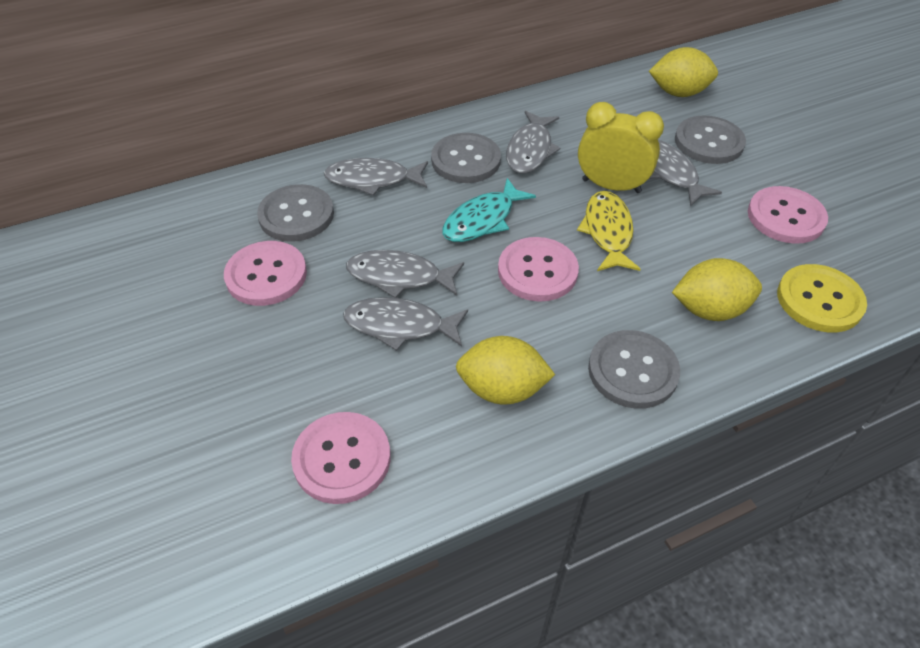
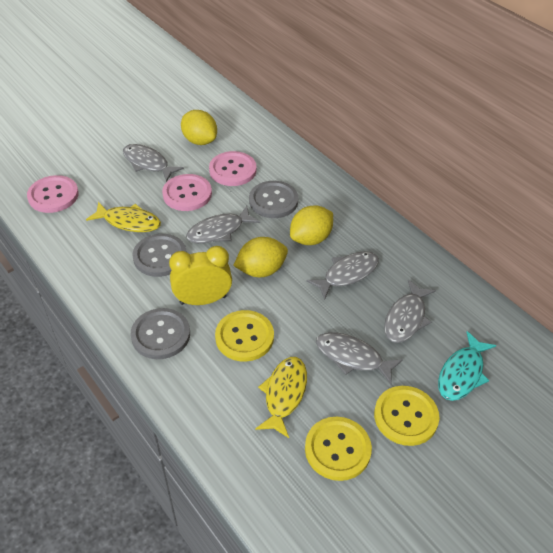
grey button: 4 -> 3
pink button: 4 -> 3
yellow button: 1 -> 3
yellow fish: 1 -> 2

